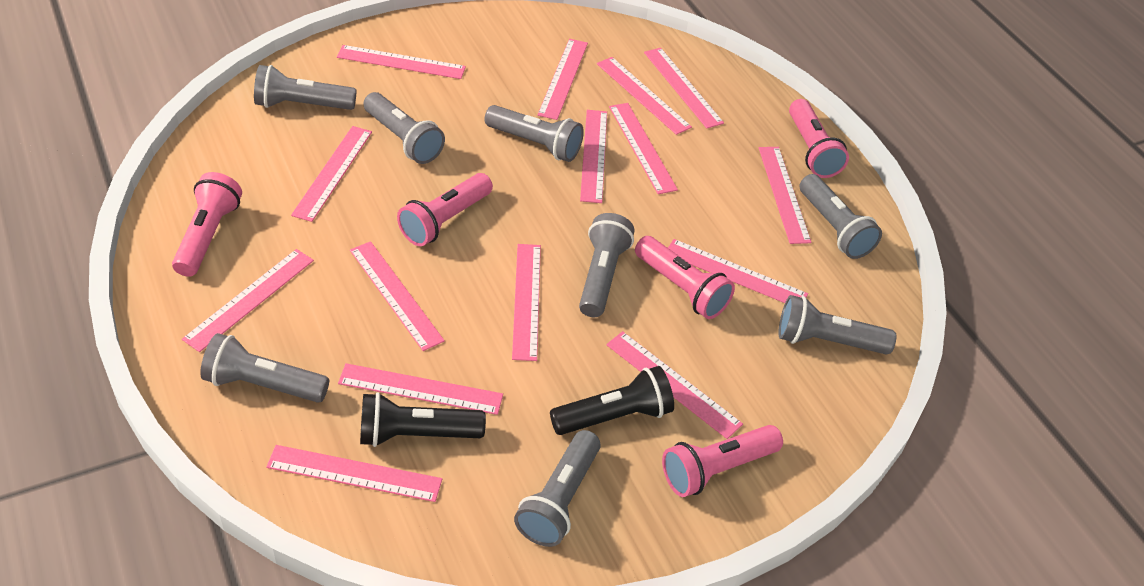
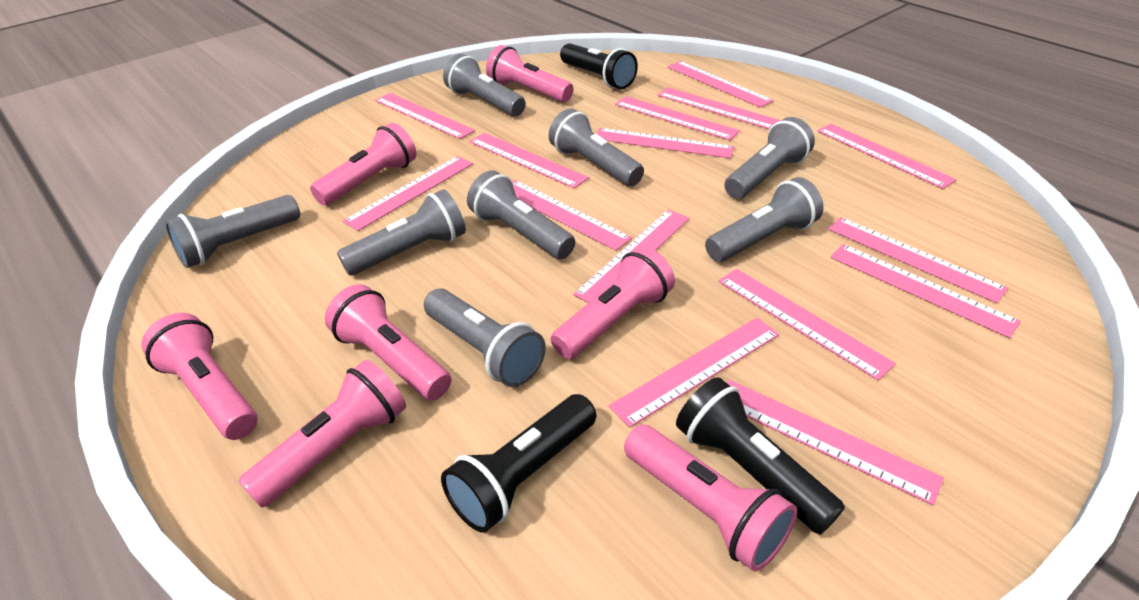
black flashlight: 2 -> 3
pink flashlight: 5 -> 7

